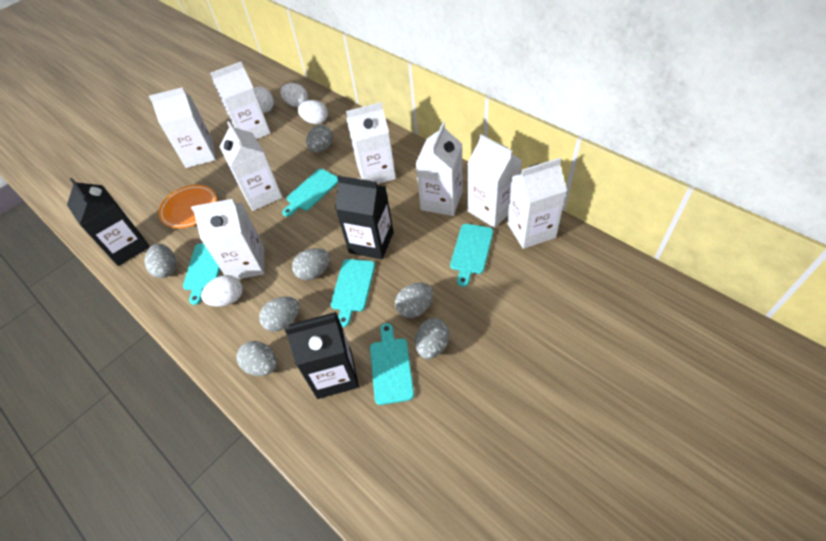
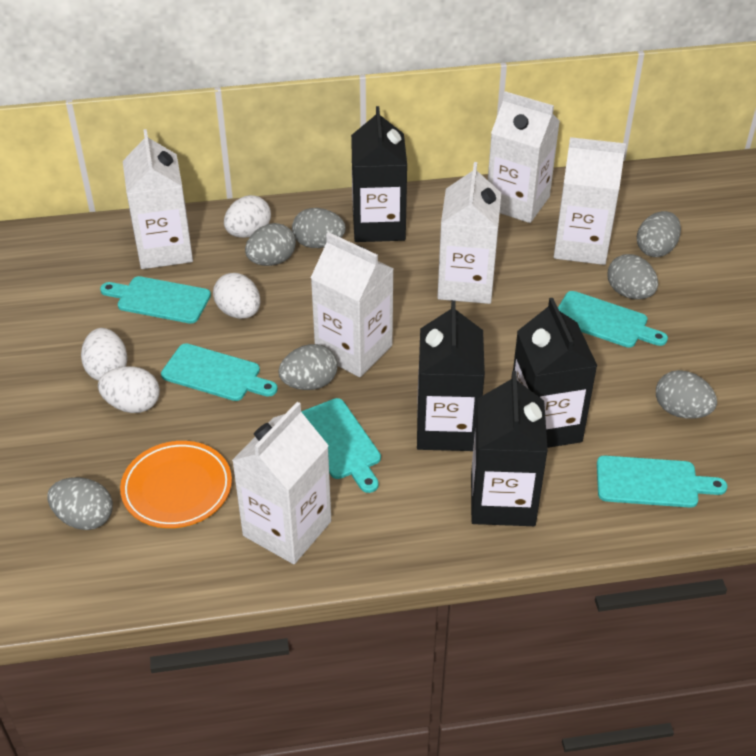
black carton: 3 -> 4
white carton: 8 -> 6

